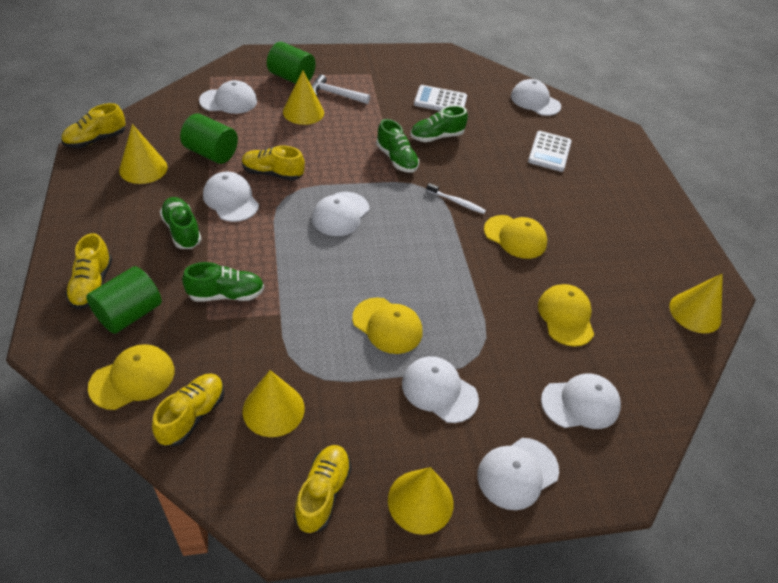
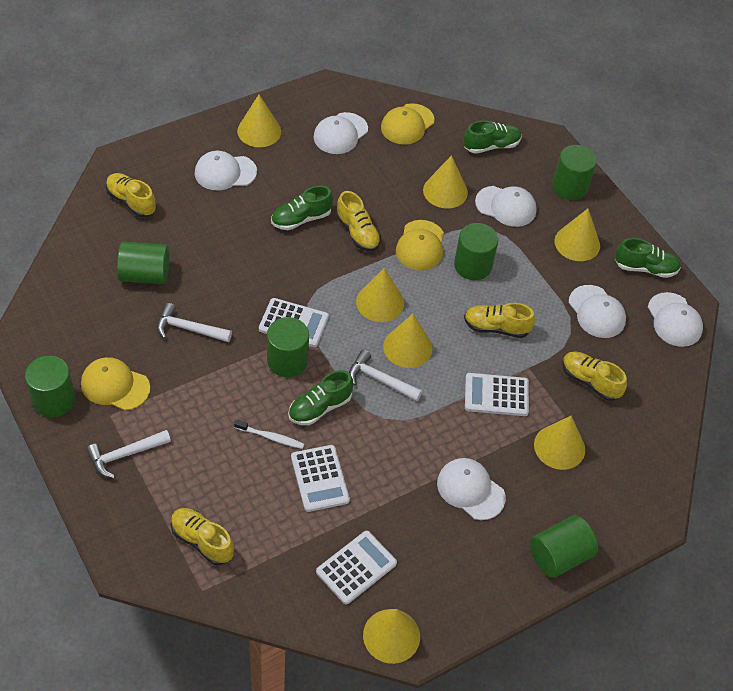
green cylinder: 3 -> 6
white calculator: 2 -> 4
white cap: 7 -> 6
white hammer: 1 -> 3
yellow cap: 4 -> 3
yellow cone: 5 -> 7

